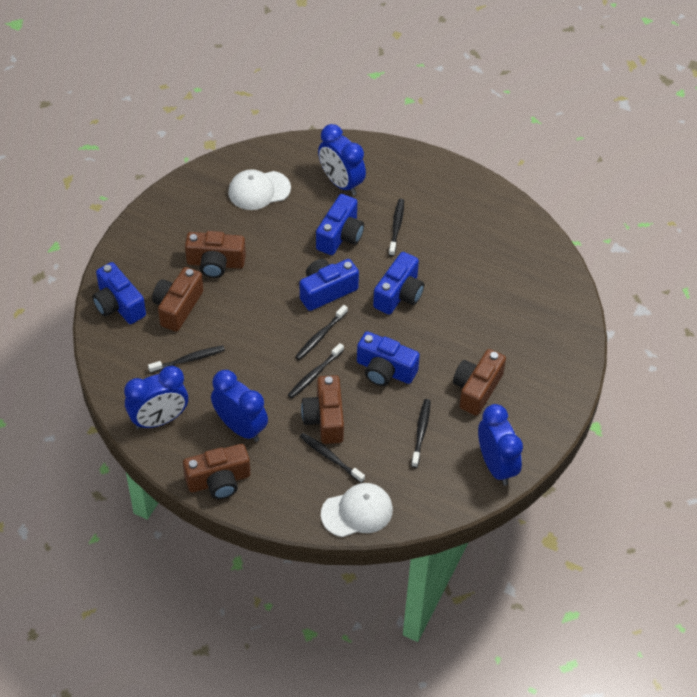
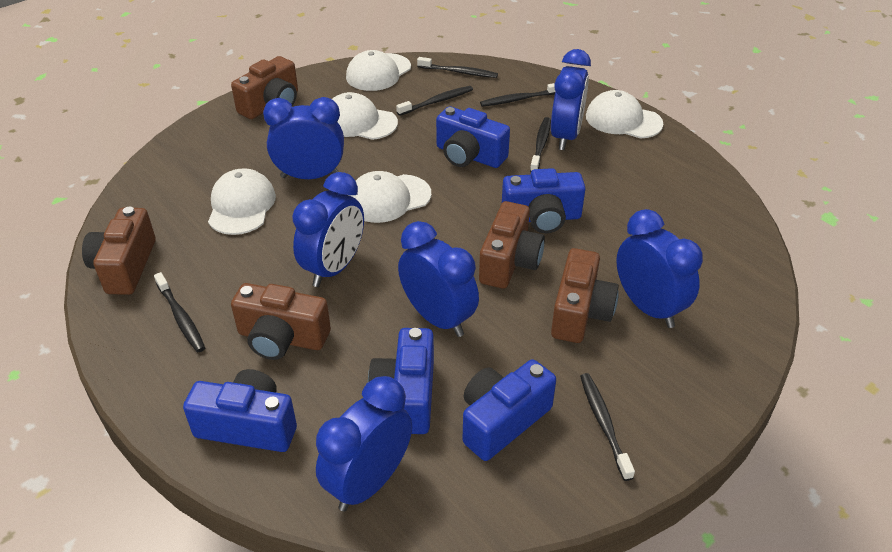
blue clock: 4 -> 6
white cap: 2 -> 5

